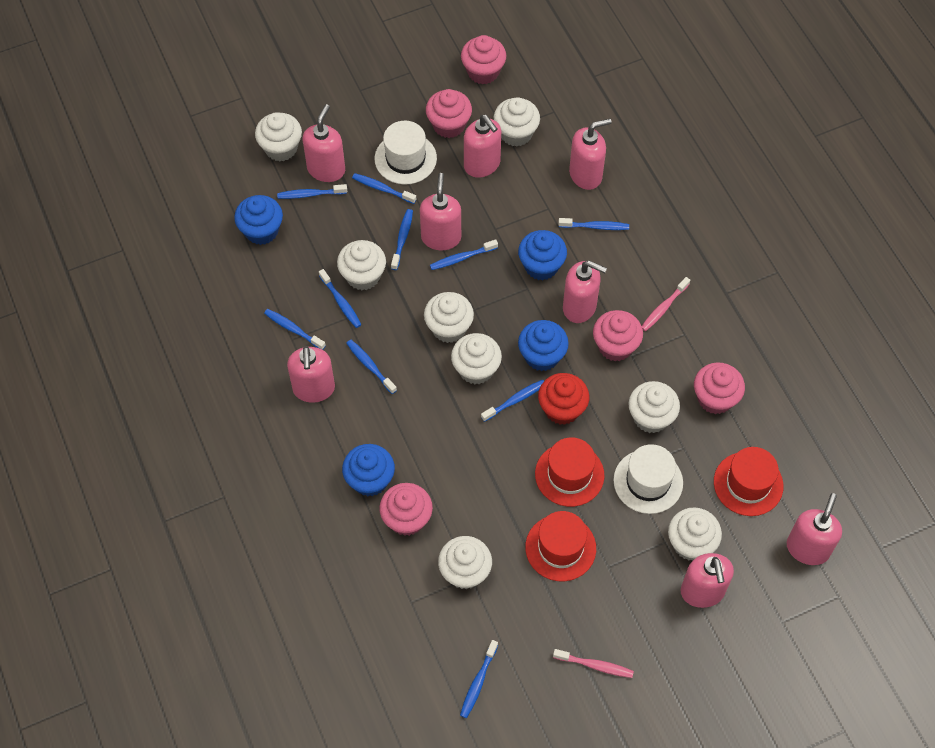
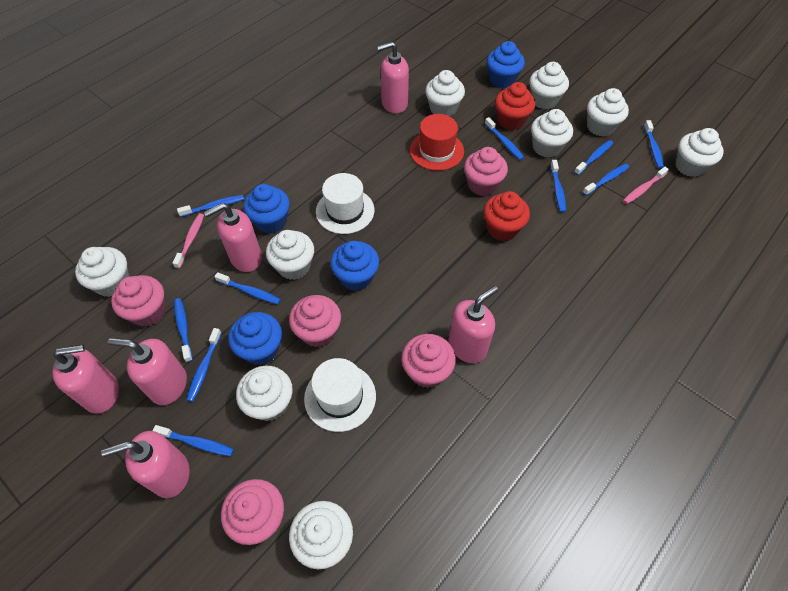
pink soap dispenser: 8 -> 6
red cupcake: 1 -> 2
red hat: 3 -> 1
white cupcake: 8 -> 9

